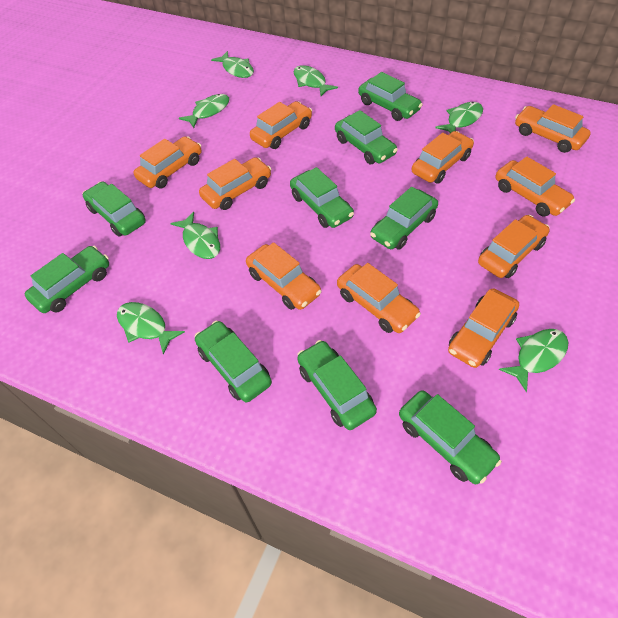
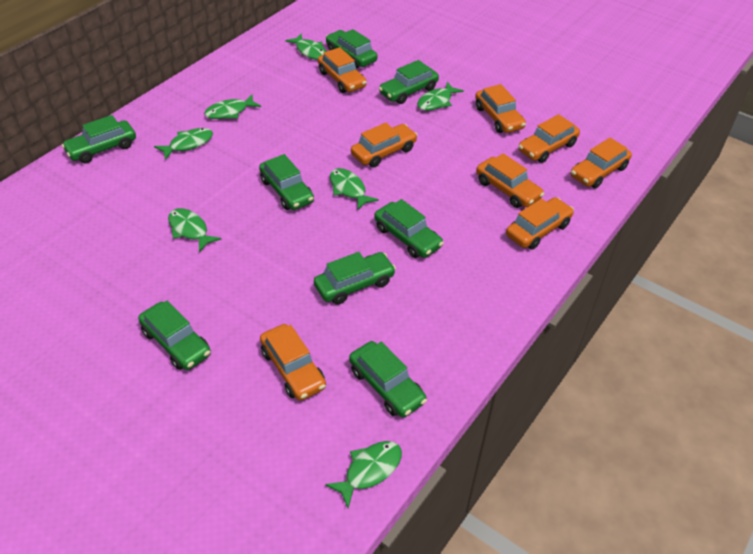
green car: 9 -> 8
orange car: 10 -> 8

